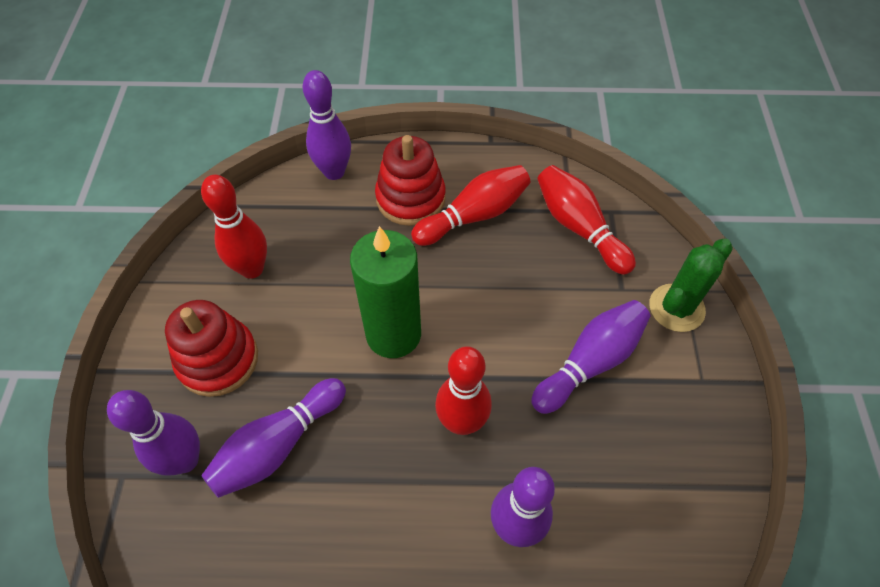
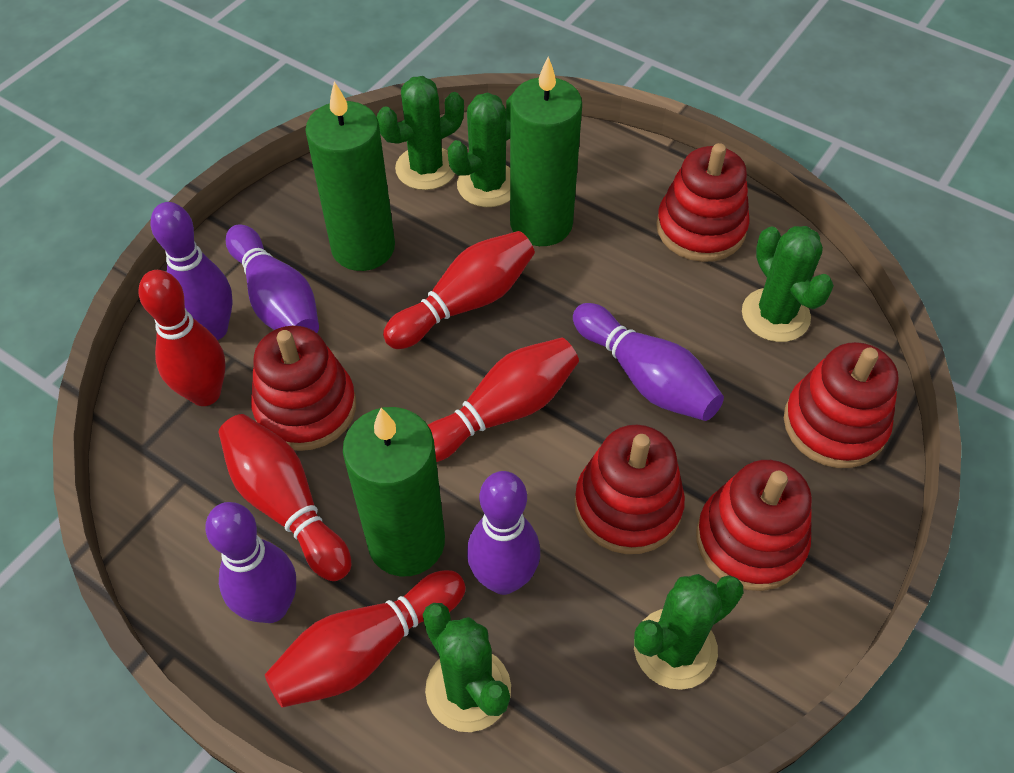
green cactus: 1 -> 5
green candle: 1 -> 3
red bowling pin: 4 -> 5
red stacking toy: 2 -> 5

